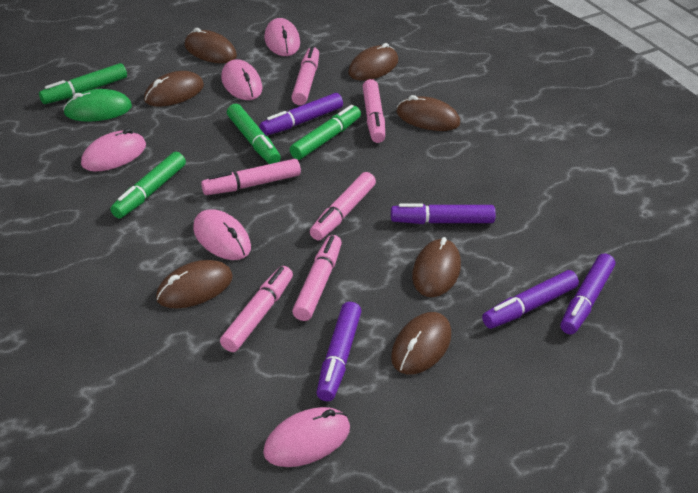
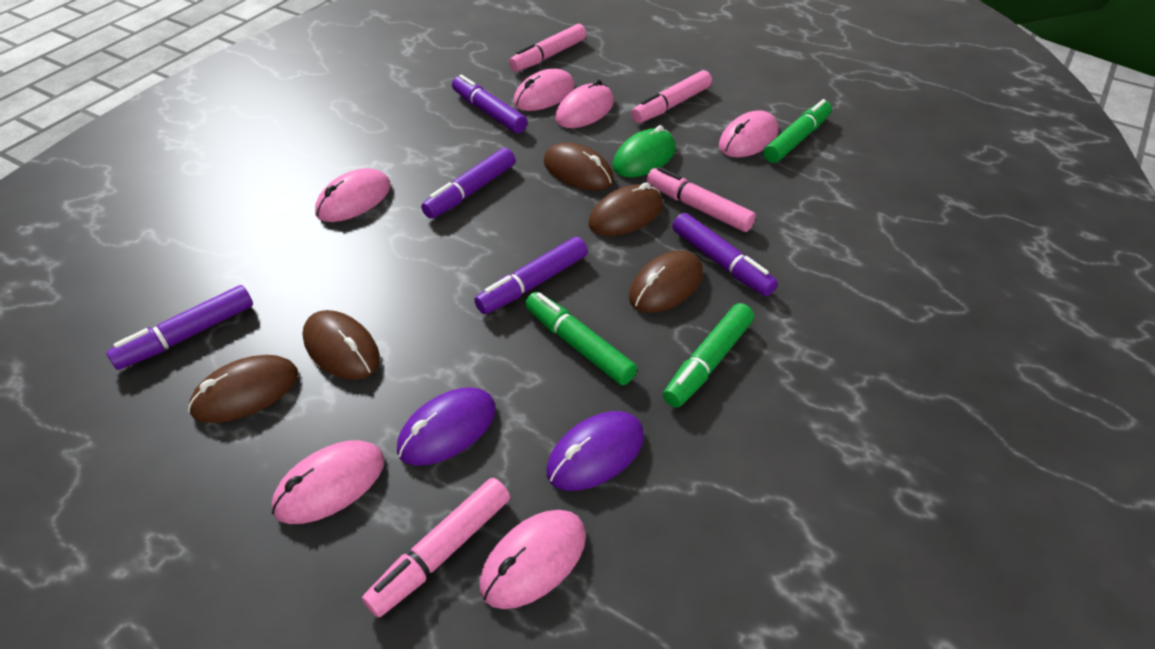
brown mouse: 7 -> 5
green marker: 4 -> 3
pink marker: 6 -> 4
pink mouse: 5 -> 6
purple mouse: 0 -> 2

